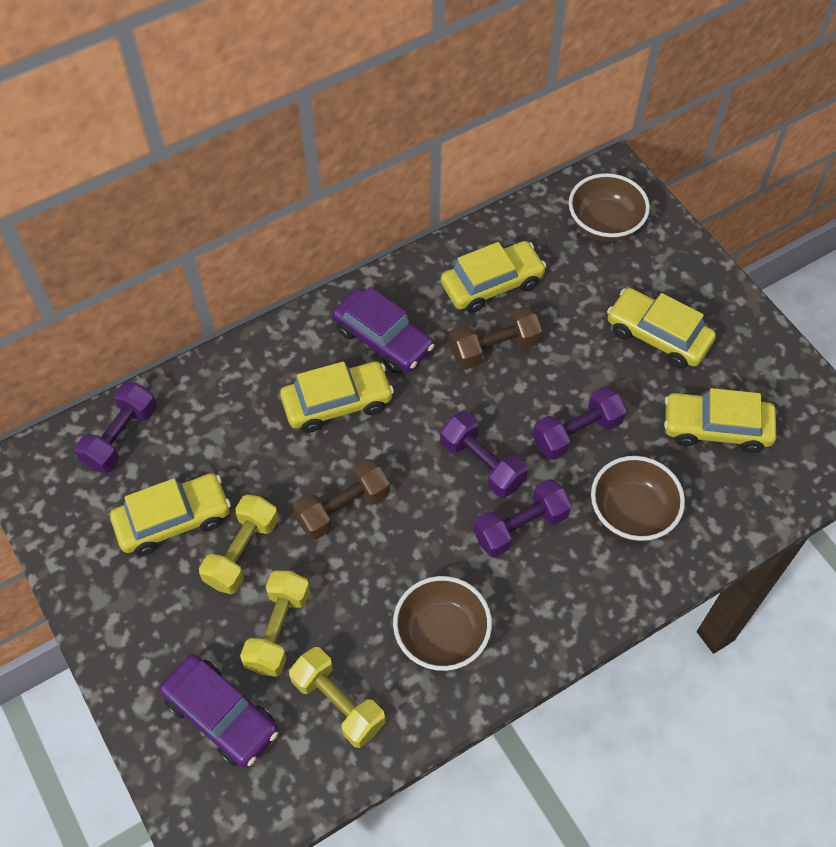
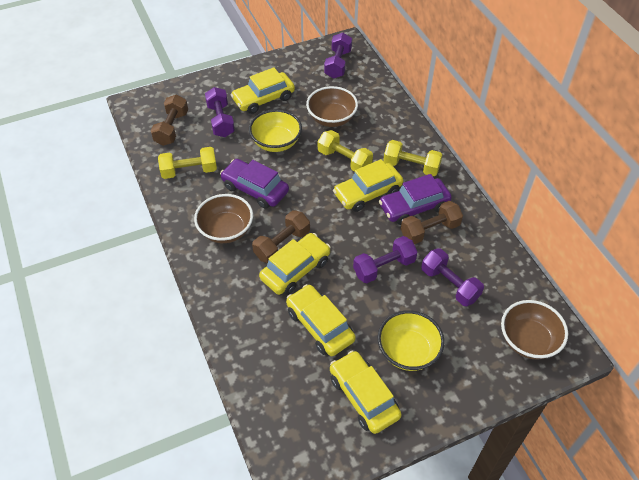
brown dumbbell: 2 -> 3
yellow bowl: 0 -> 2

